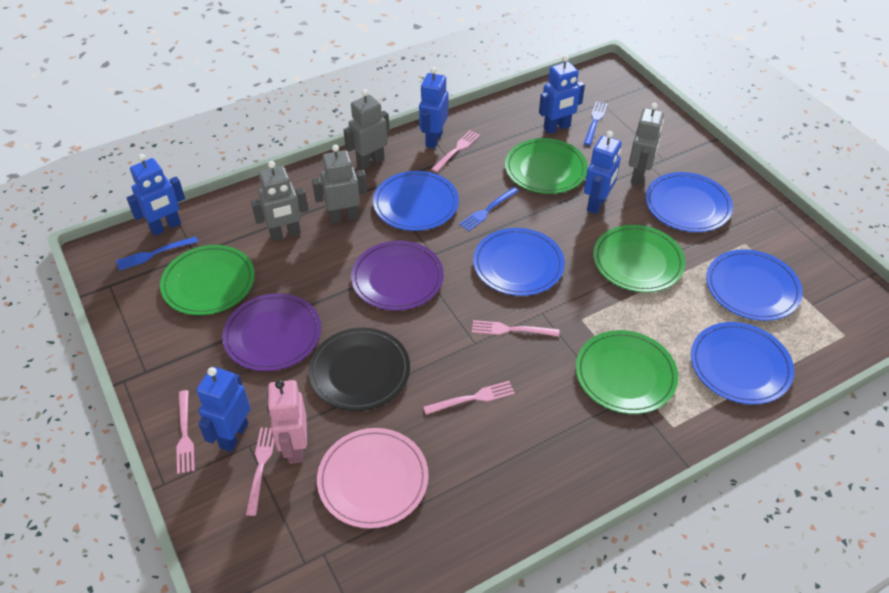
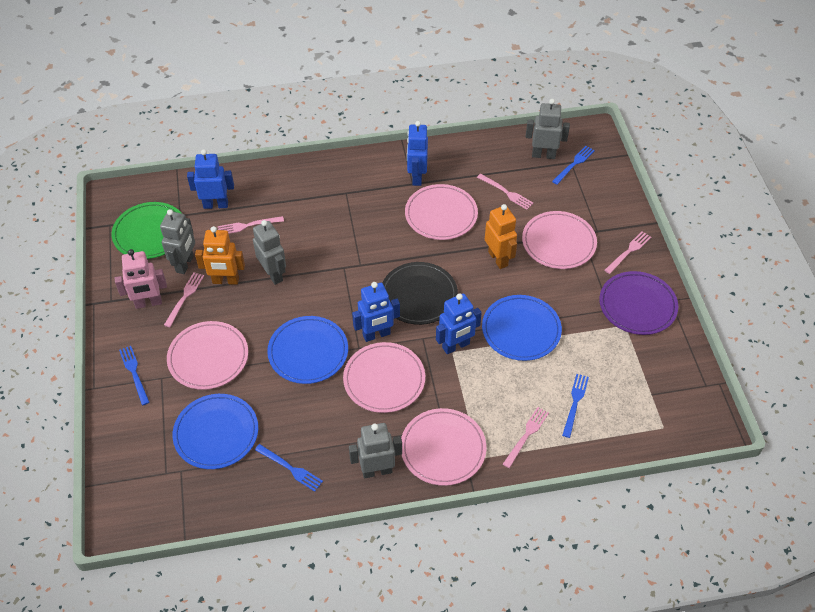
blue fork: 3 -> 4
blue plate: 5 -> 3
blue robot: 5 -> 4
green plate: 4 -> 1
orange robot: 0 -> 2
pink plate: 1 -> 5
purple plate: 2 -> 1

